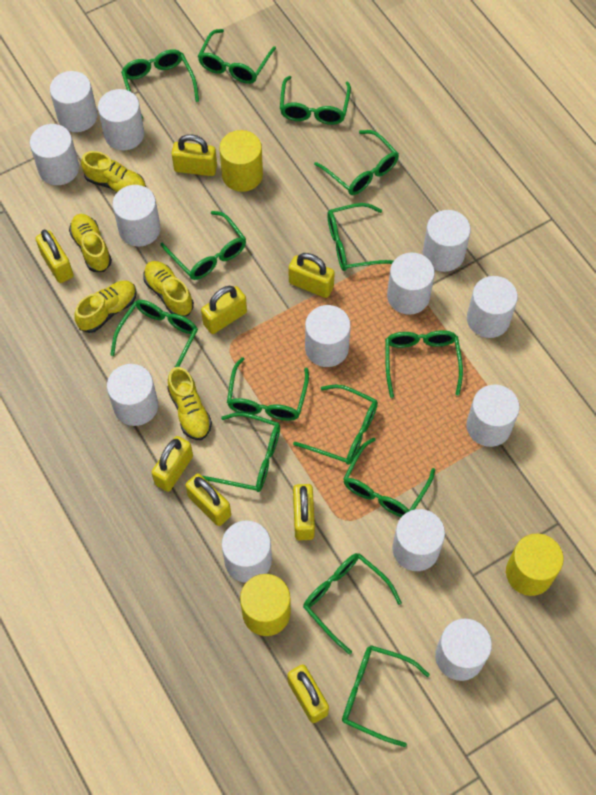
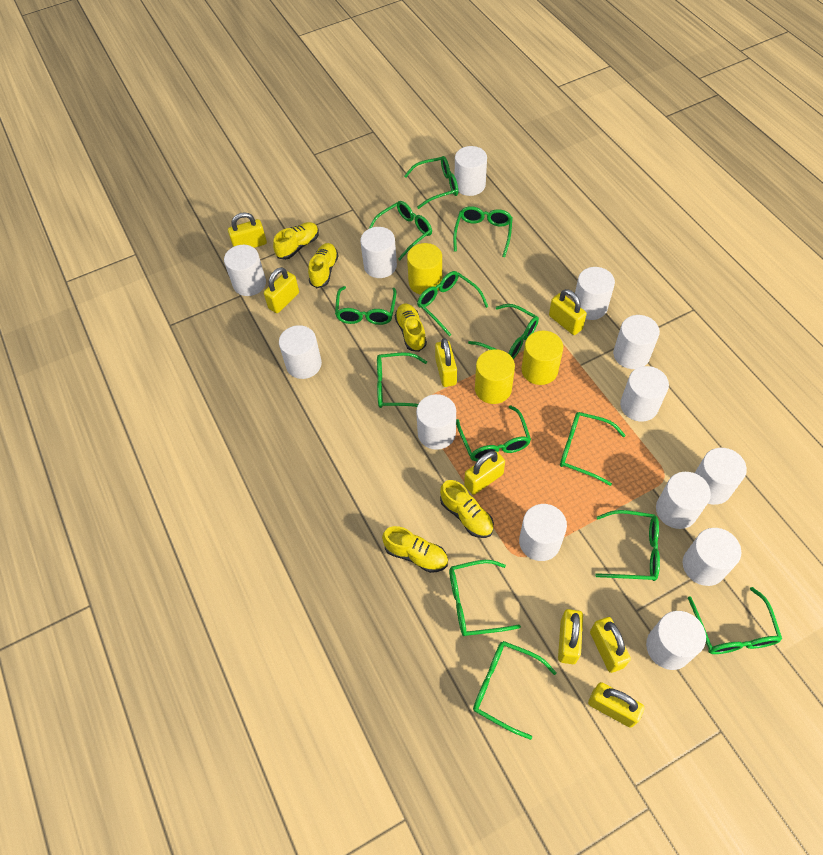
green glasses: 14 -> 13

